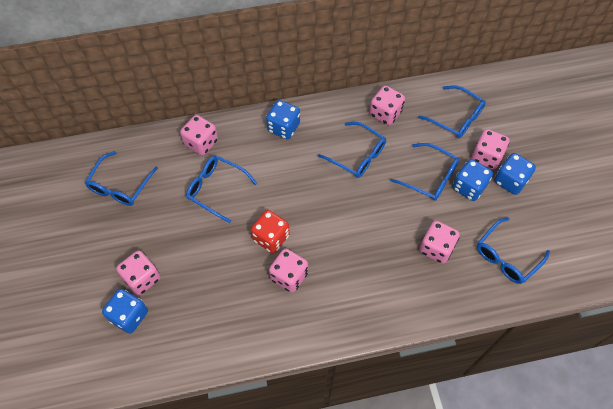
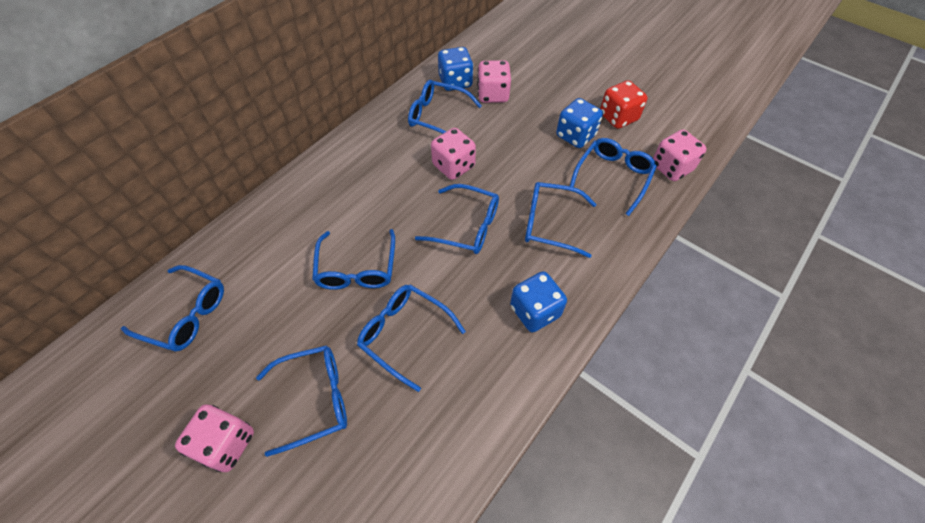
blue dice: 4 -> 3
blue glasses: 6 -> 8
pink dice: 6 -> 4

